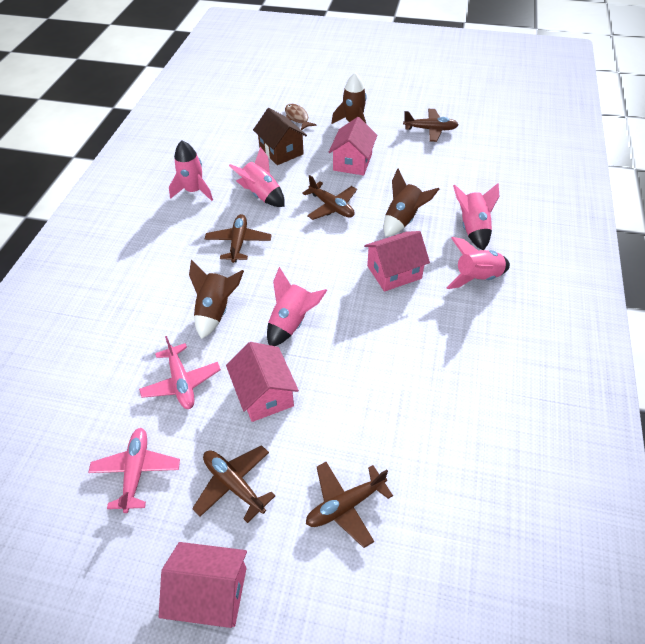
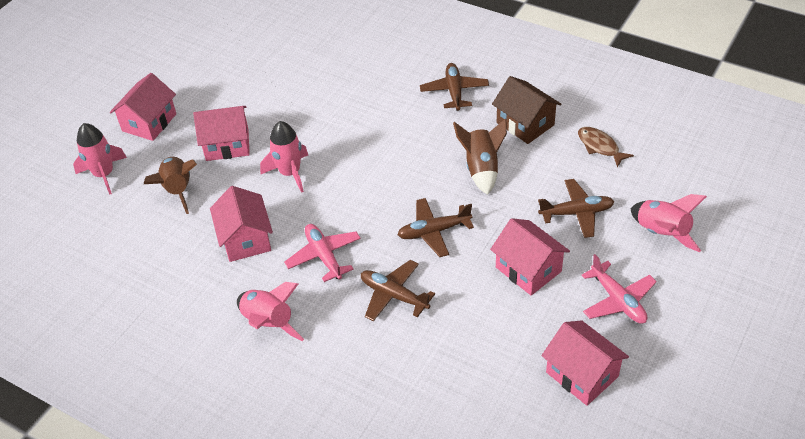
brown plane: 5 -> 4
brown rocket: 3 -> 2
pink house: 4 -> 5
pink rocket: 5 -> 4

